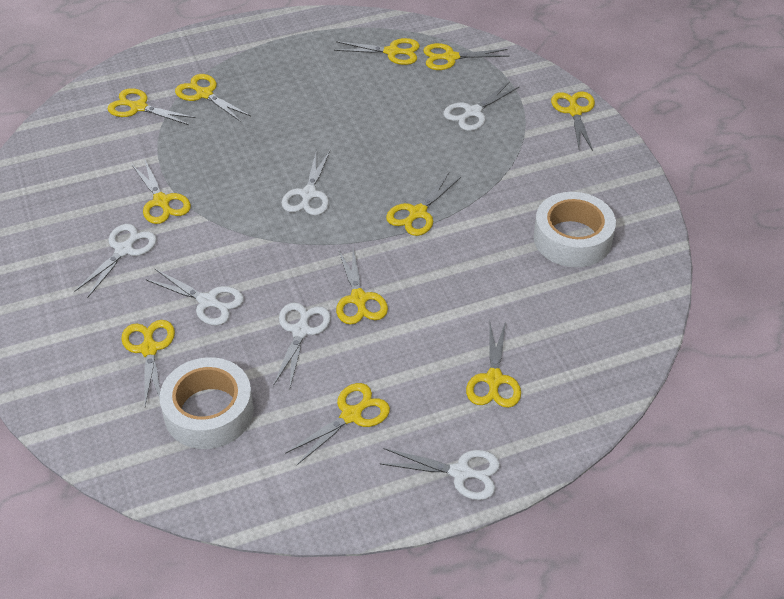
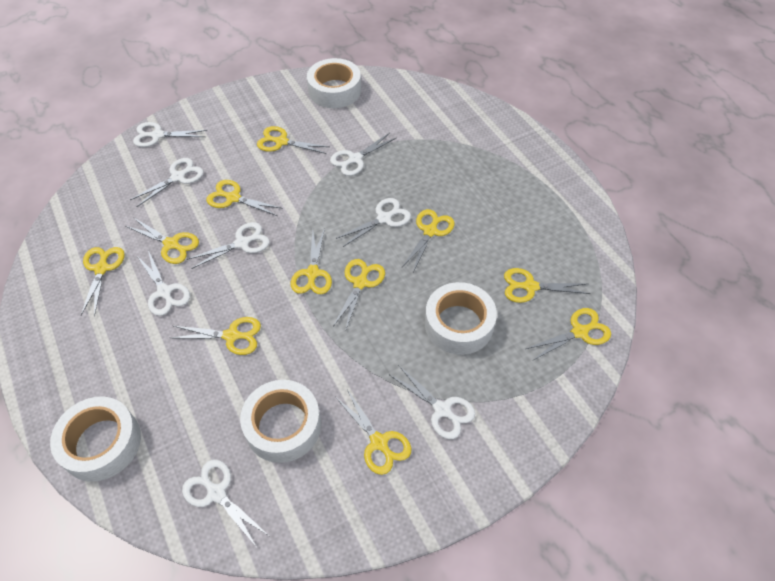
white scissors: 6 -> 8
white tape: 2 -> 4

